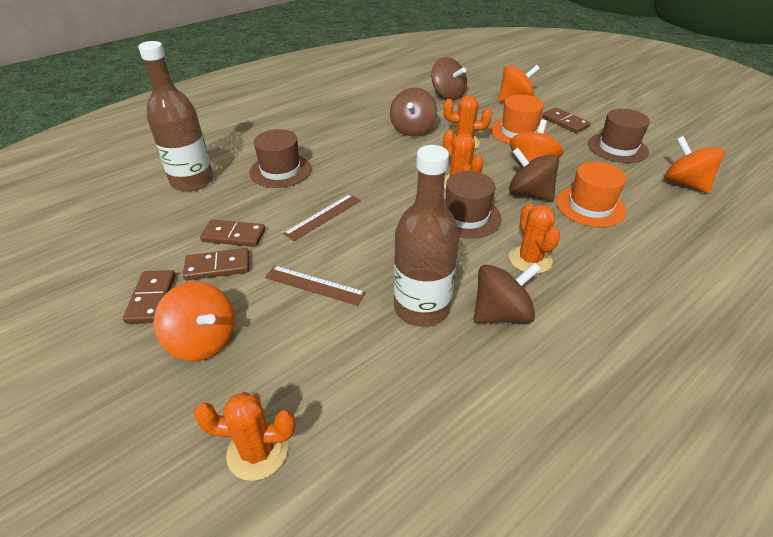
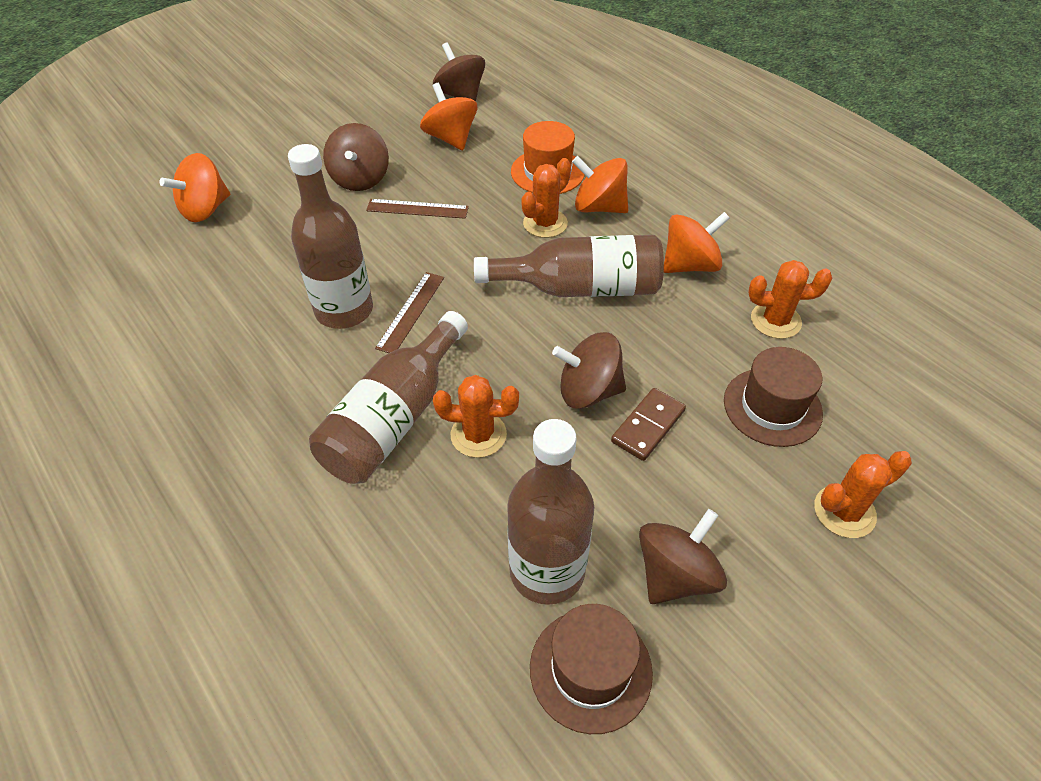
brown bottle: 2 -> 4
brown domino: 4 -> 1
brown hat: 3 -> 2
orange hat: 2 -> 1

